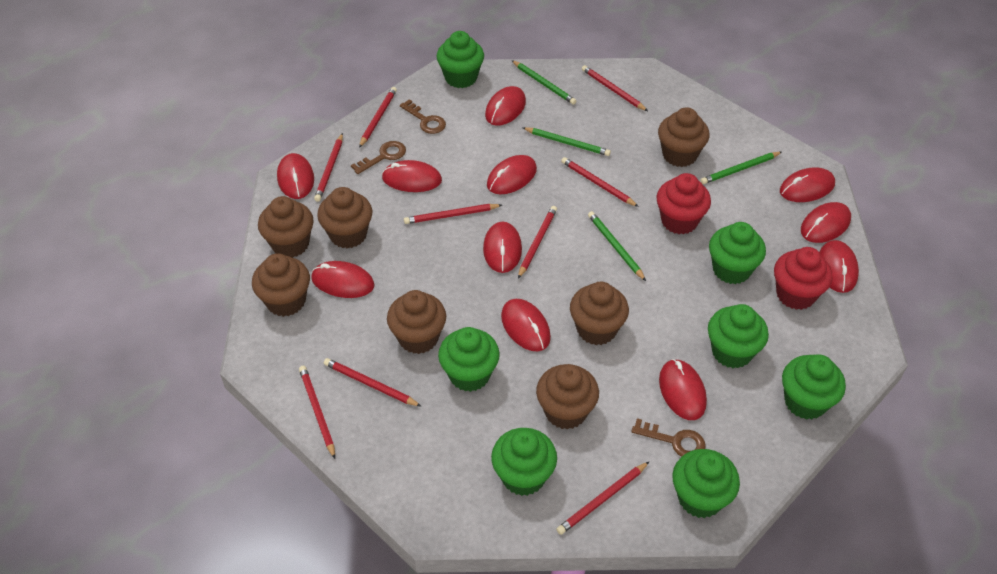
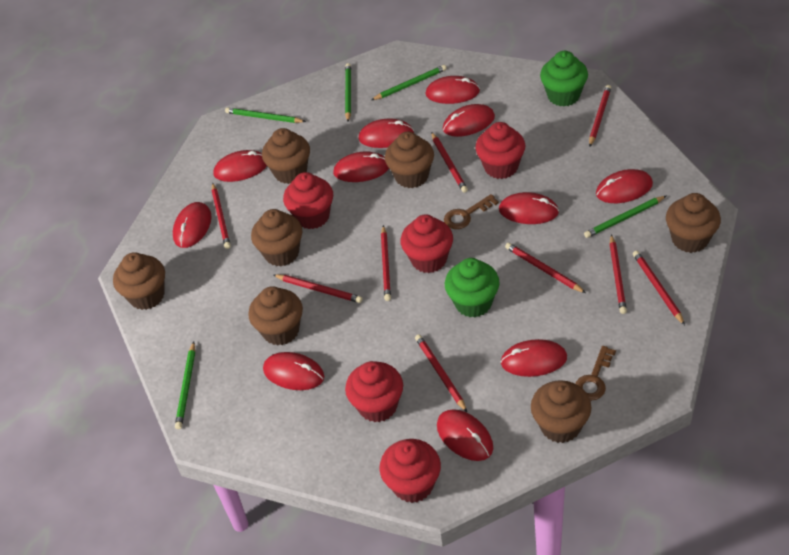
brown key: 3 -> 2
green cupcake: 7 -> 2
green pencil: 4 -> 5
red cupcake: 2 -> 5

